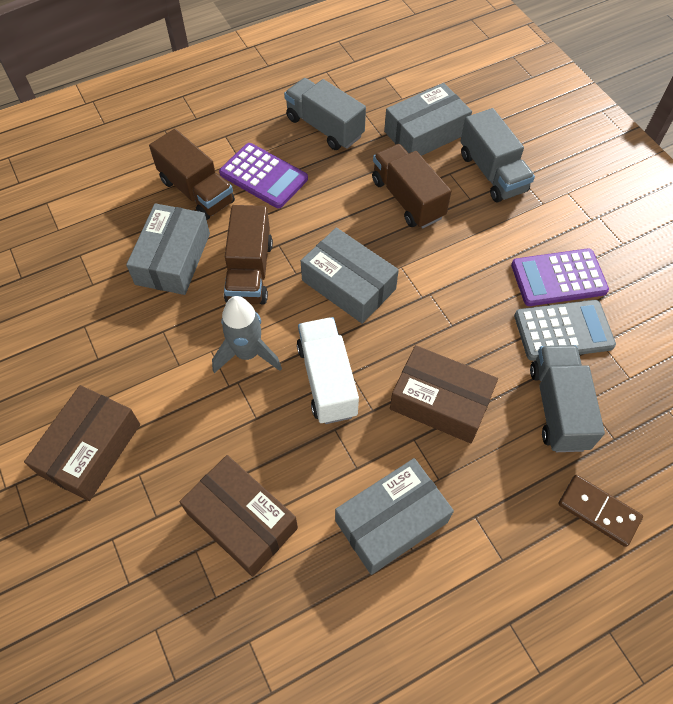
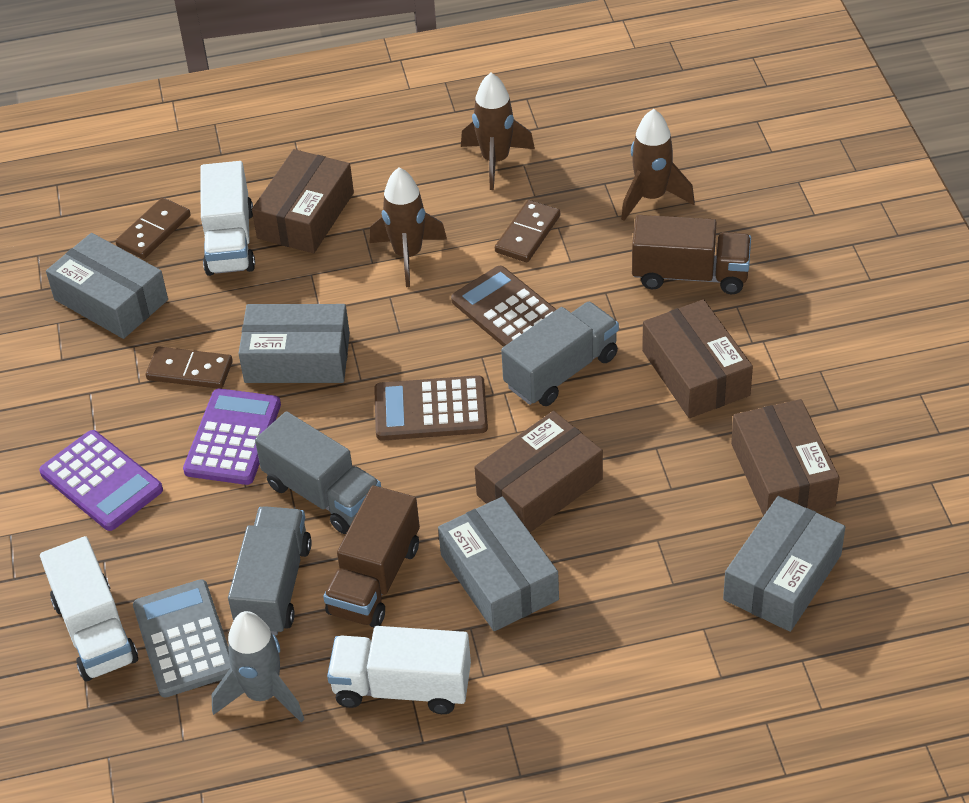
brown box: 3 -> 4
brown calculator: 0 -> 2
brown domino: 1 -> 3
brown rocket: 0 -> 3
brown truck: 3 -> 2
white truck: 1 -> 3

